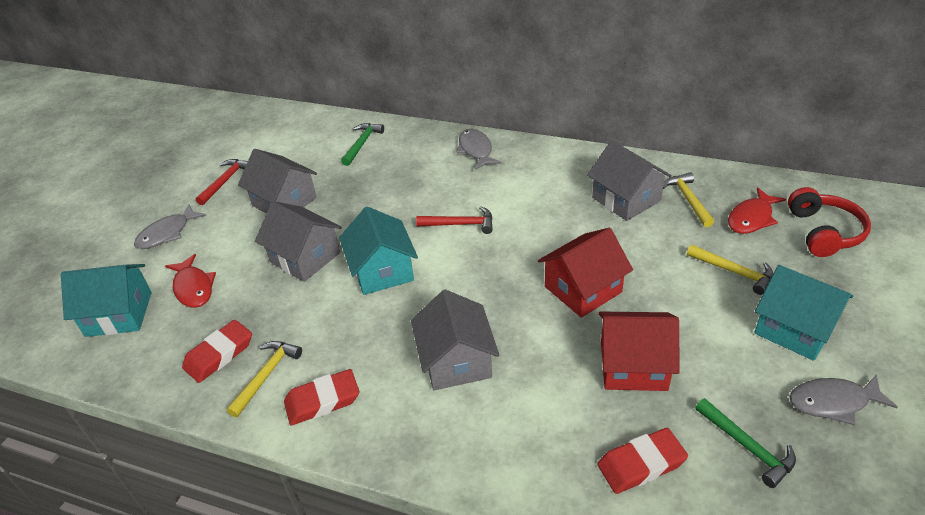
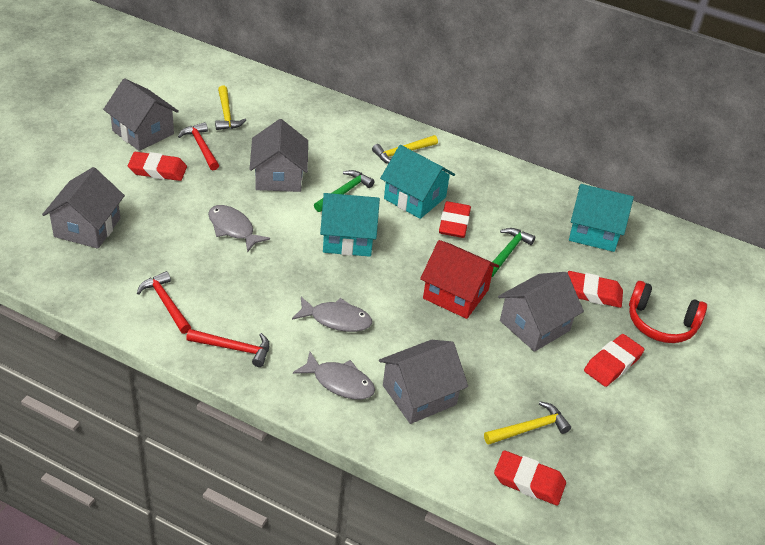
grey house: 4 -> 5
red eraser: 3 -> 5
red fish: 2 -> 0
red hammer: 2 -> 3
red house: 2 -> 1

